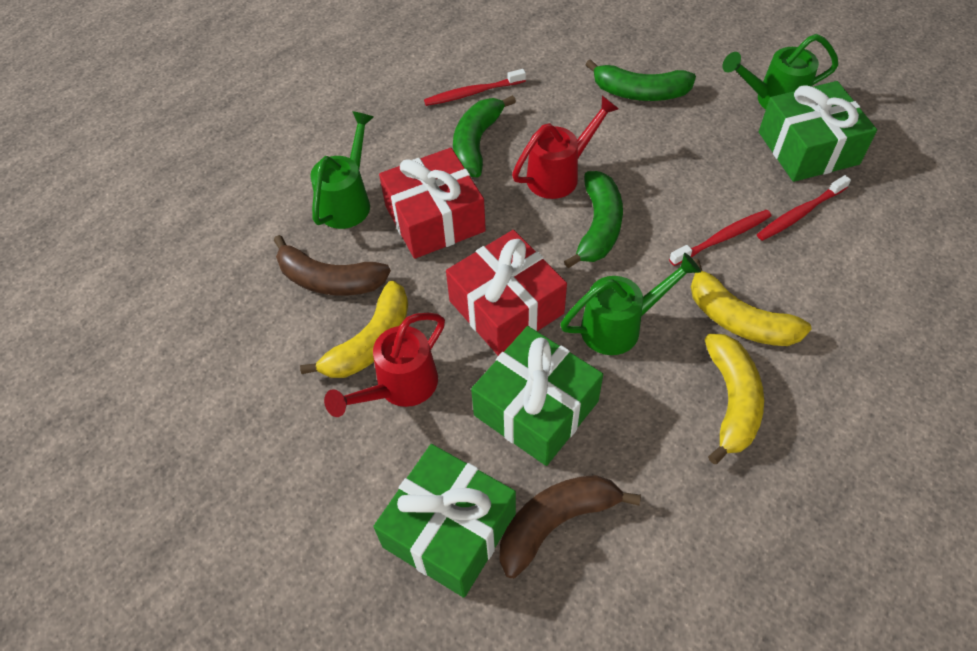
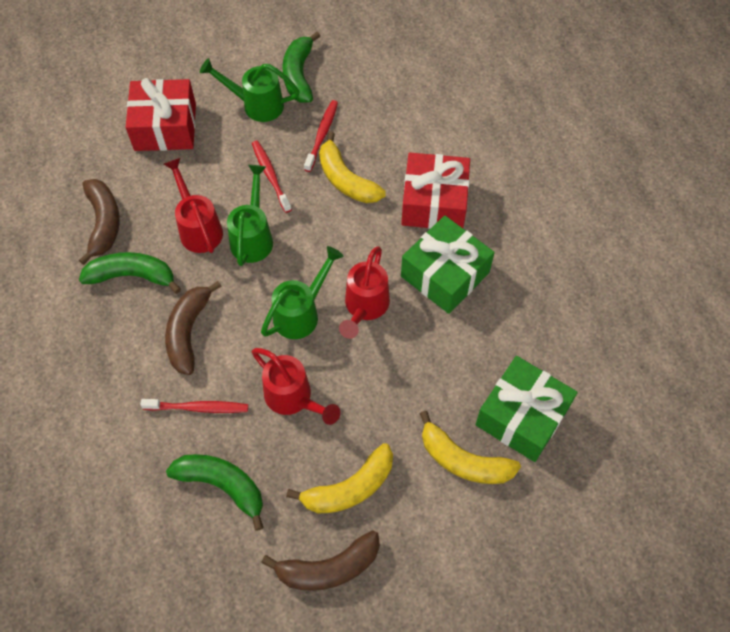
brown banana: 2 -> 3
green gift: 3 -> 2
red watering can: 2 -> 3

